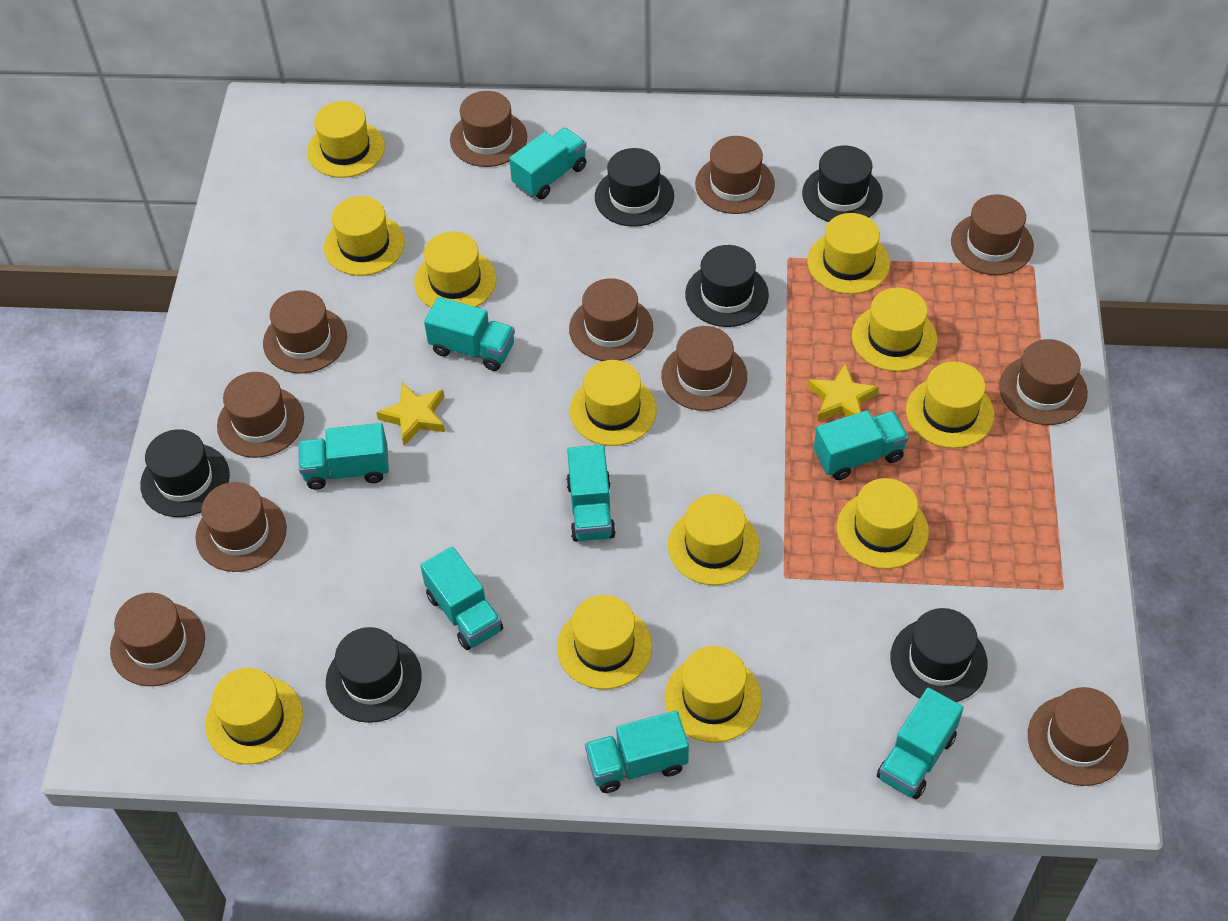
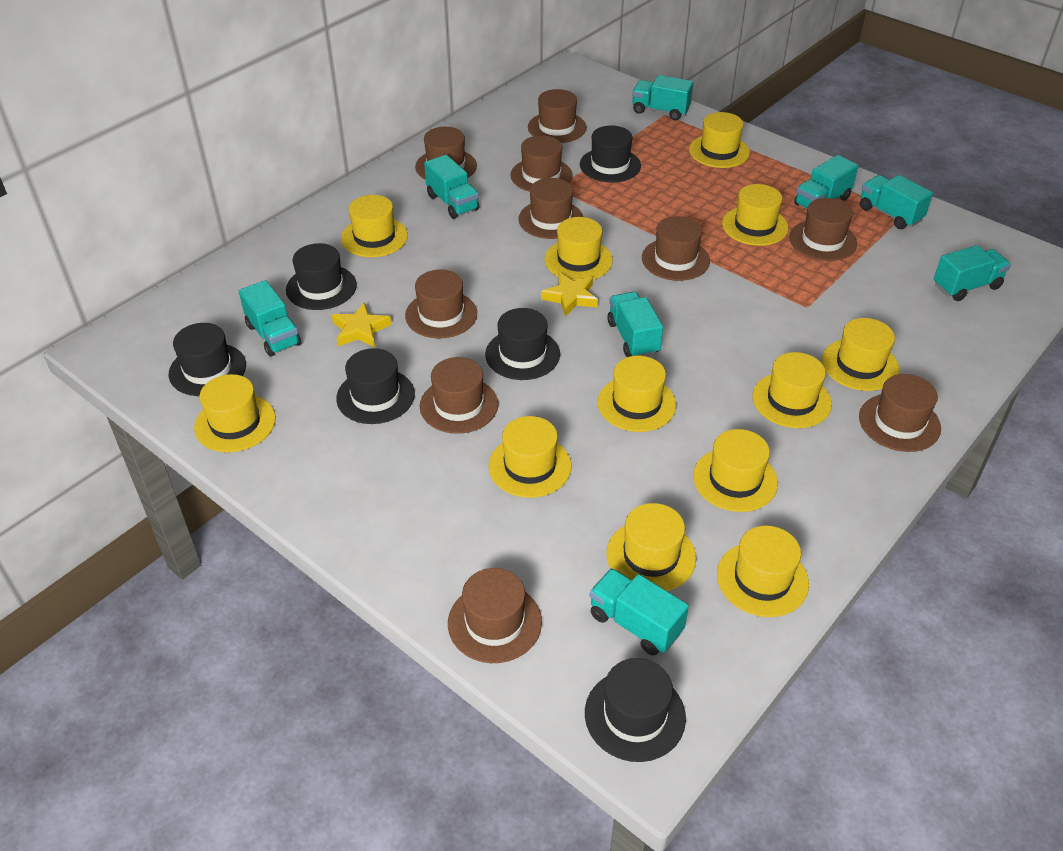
brown hat: 11 -> 10

